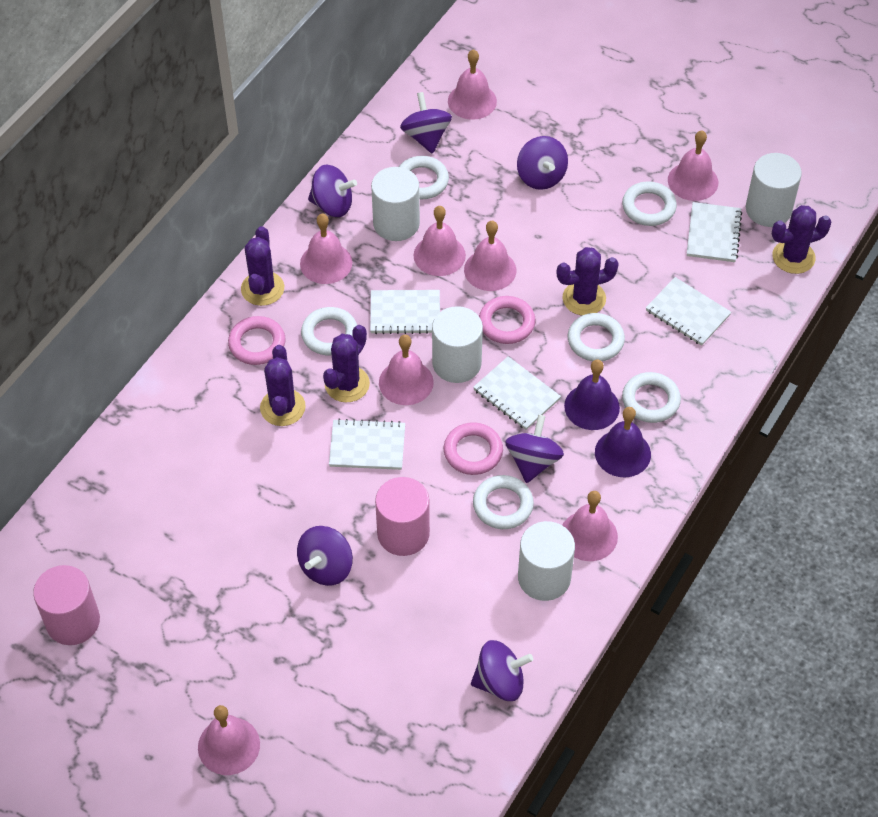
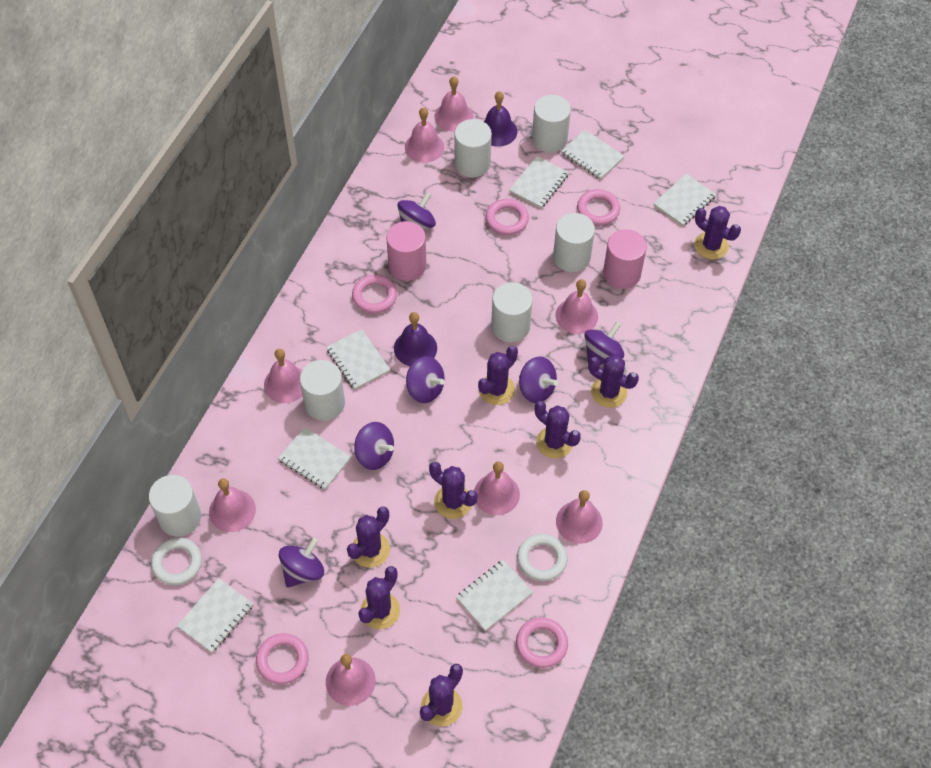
pink ring: 3 -> 5
purple cactus: 5 -> 8
white cylinder: 4 -> 6
white notebook: 5 -> 7
white ring: 6 -> 2

